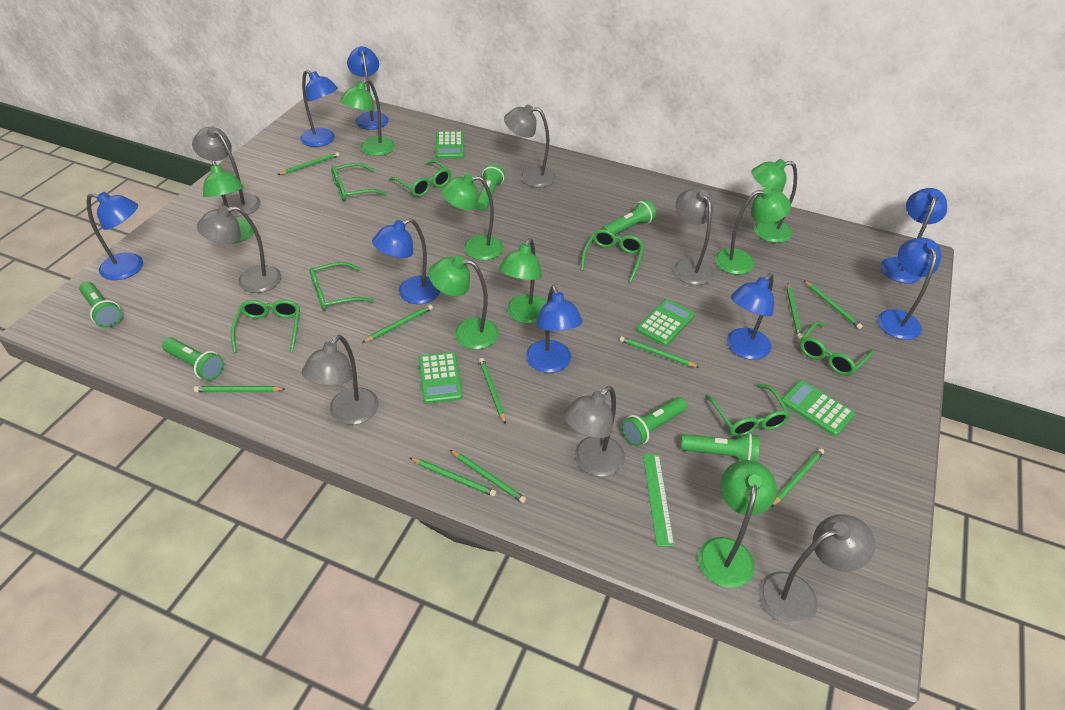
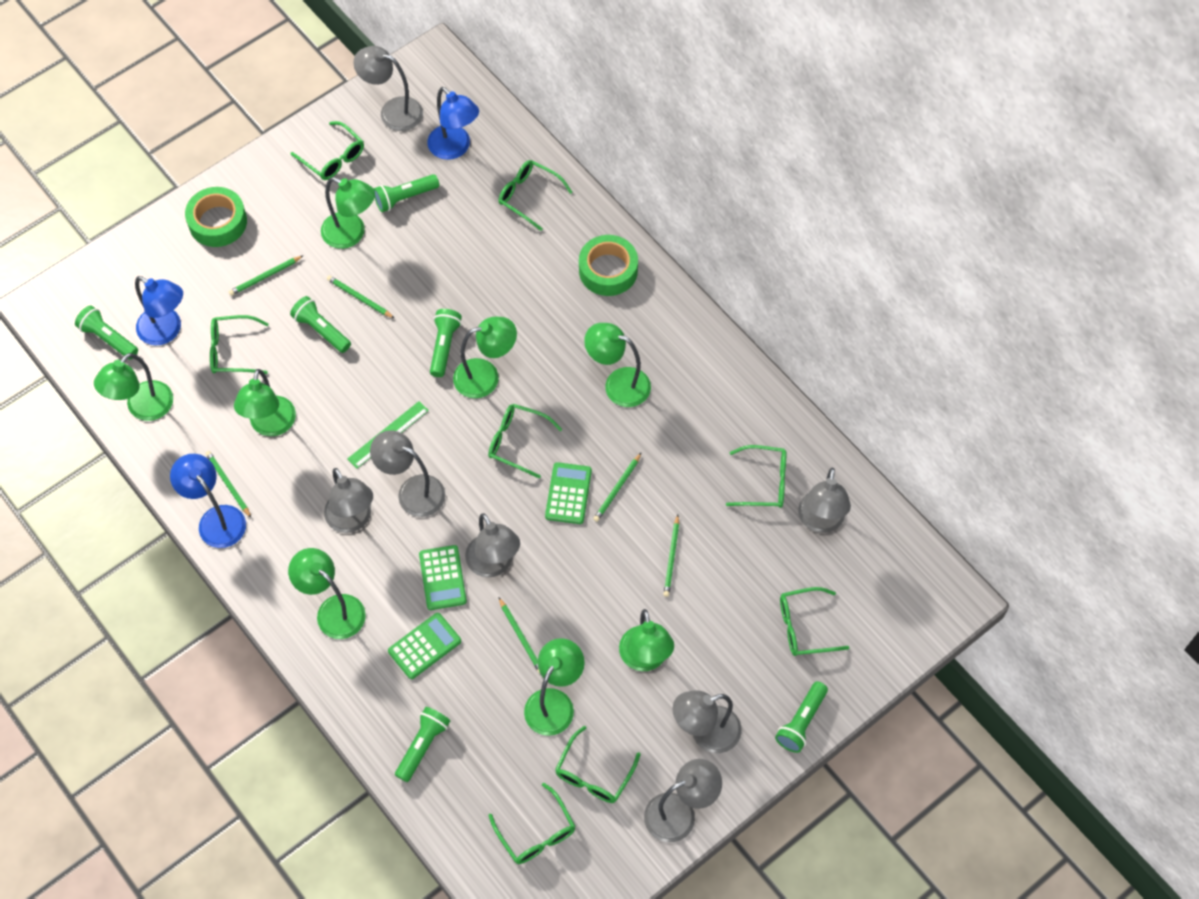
blue lamp: 8 -> 3
green calculator: 4 -> 3
green glasses: 7 -> 8
green pencil: 10 -> 6
green tape: 0 -> 2

